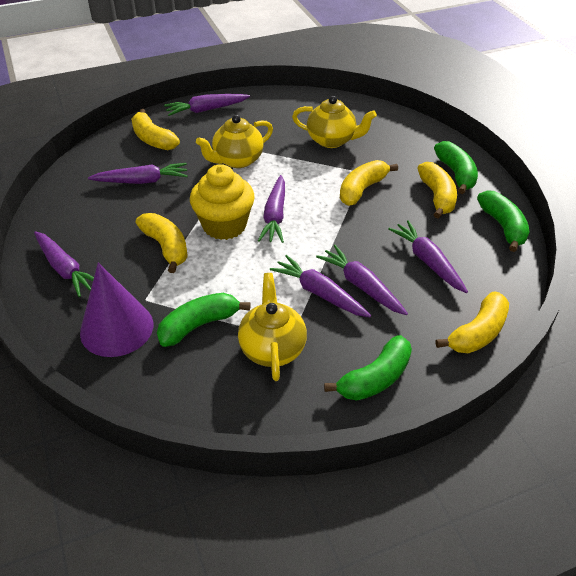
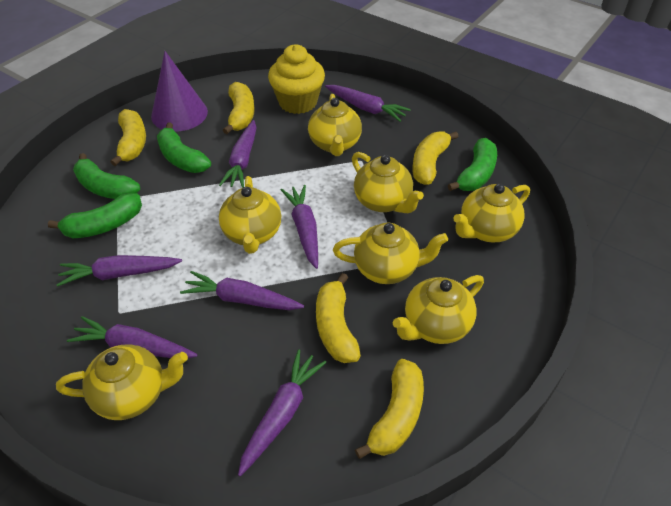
yellow teapot: 3 -> 7

